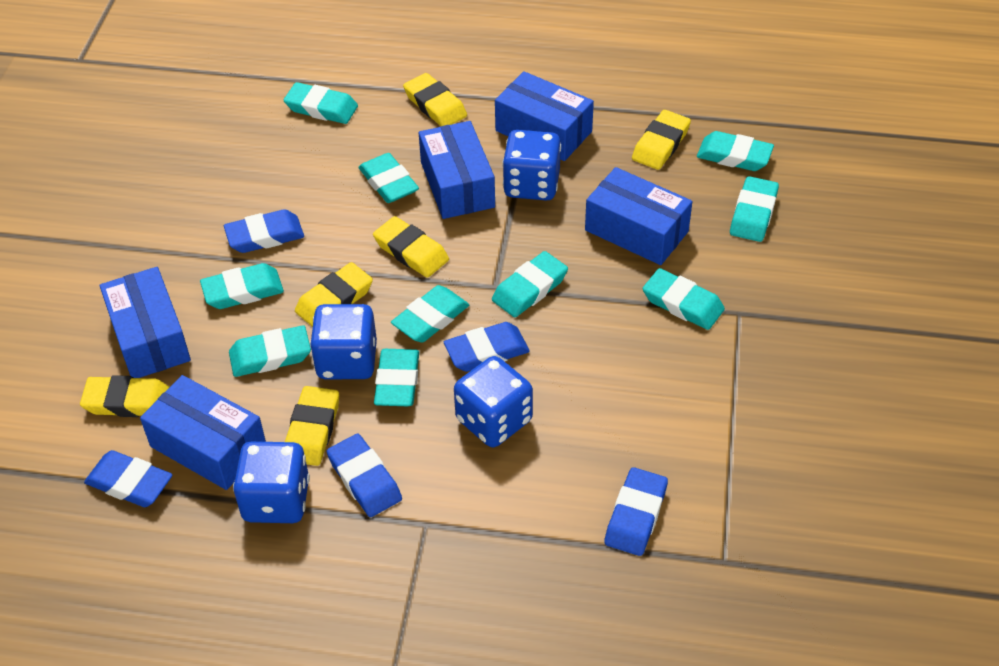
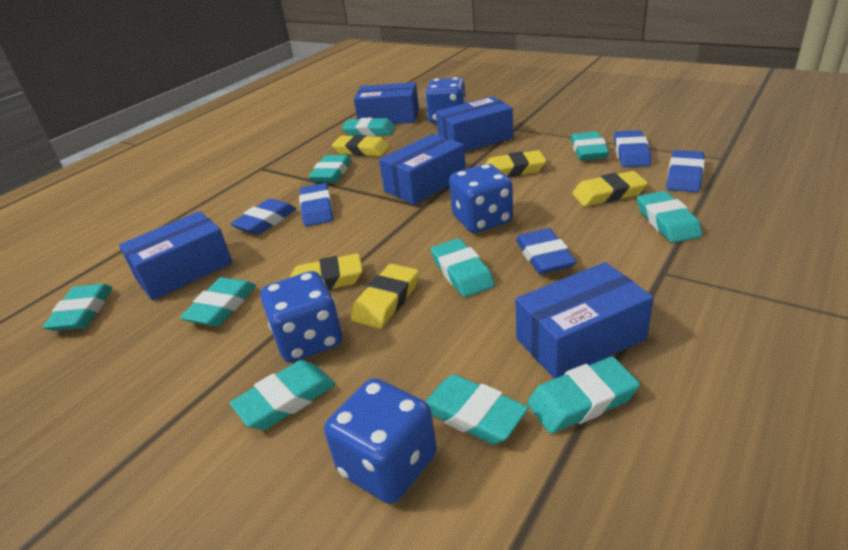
yellow eraser: 6 -> 5

